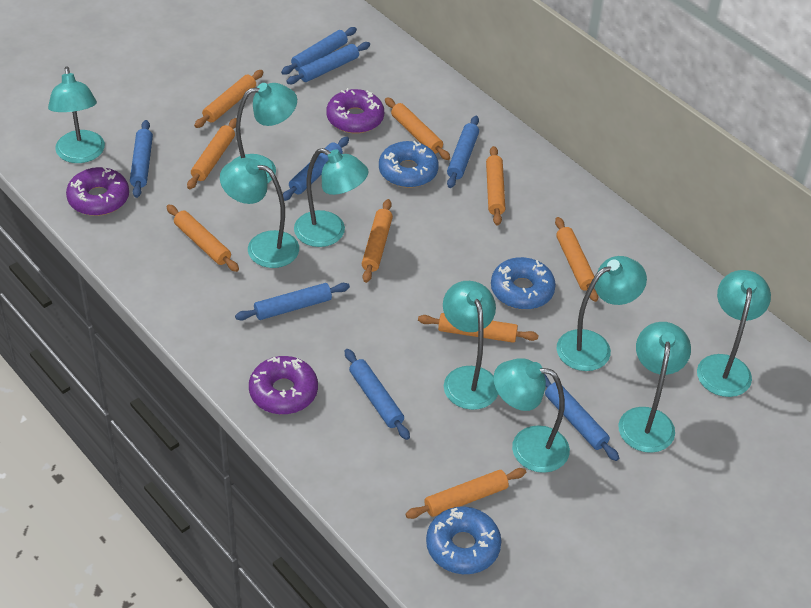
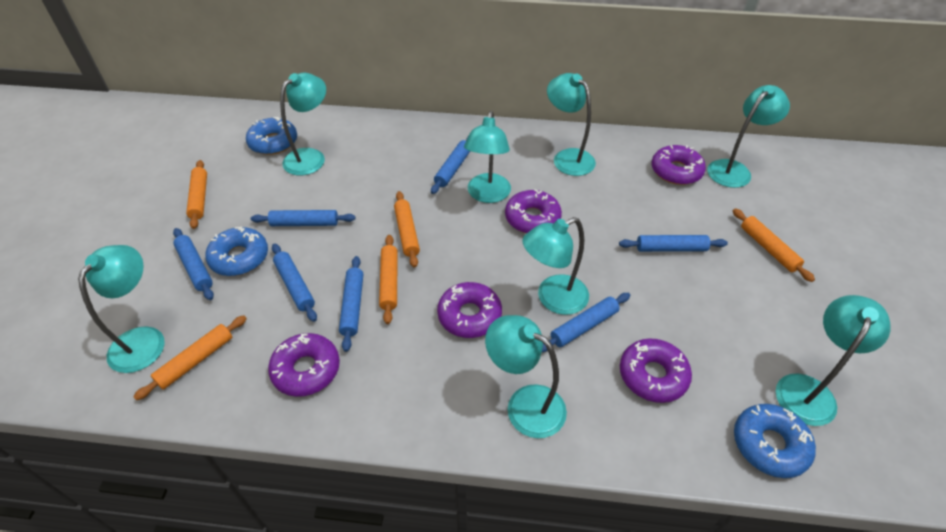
blue rolling pin: 8 -> 7
orange rolling pin: 9 -> 5
purple donut: 3 -> 5
turquoise lamp: 9 -> 8

